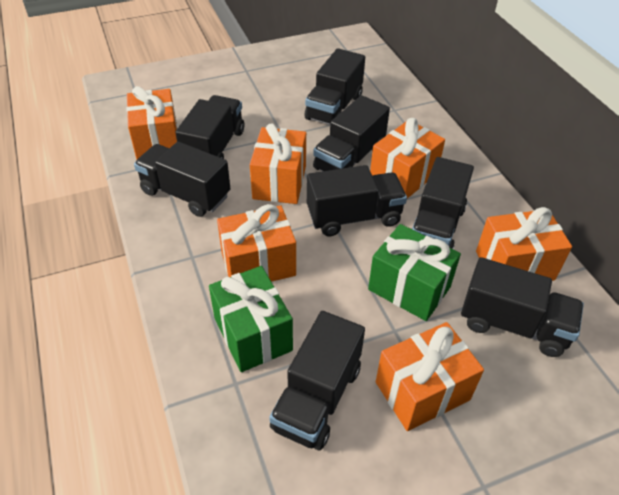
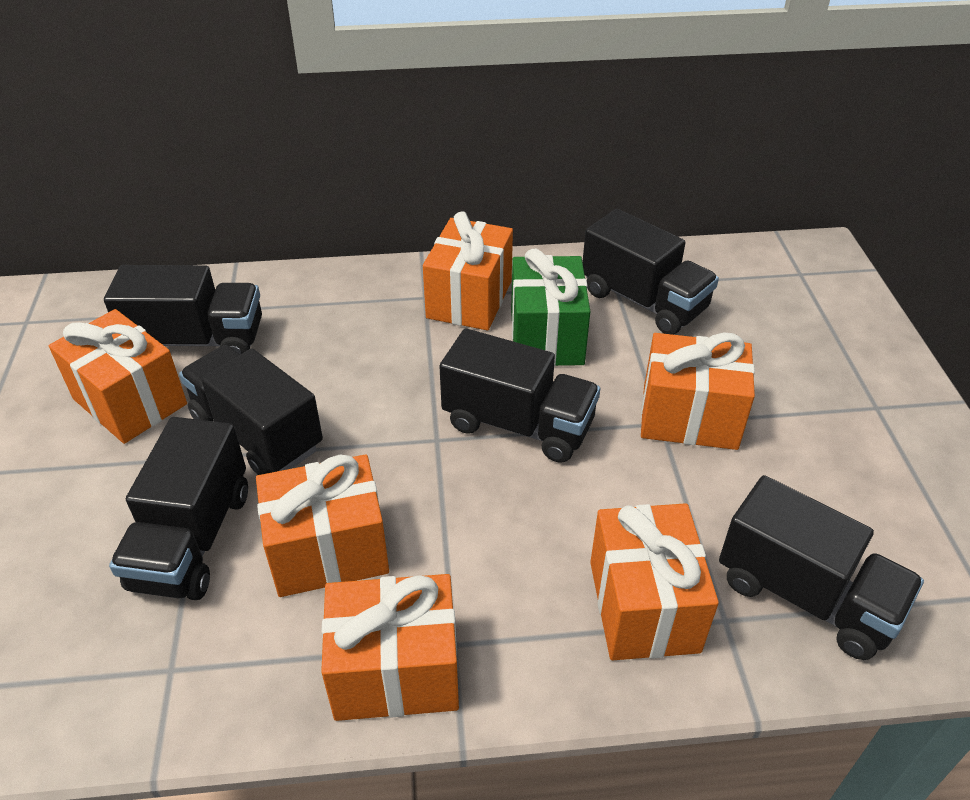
black truck: 8 -> 6
green gift: 2 -> 1

